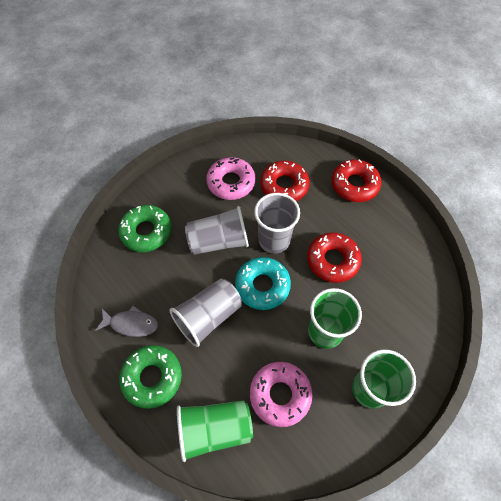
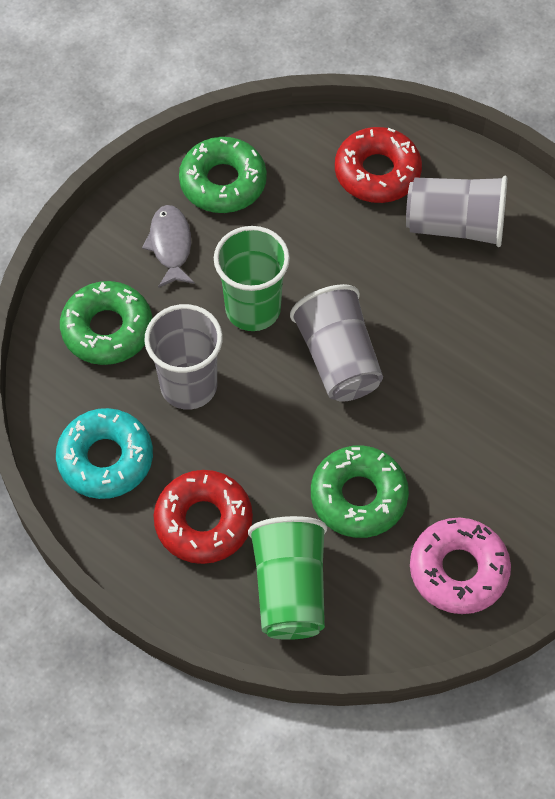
green cup: 3 -> 2
green donut: 2 -> 3
pink donut: 2 -> 1
red donut: 3 -> 2

